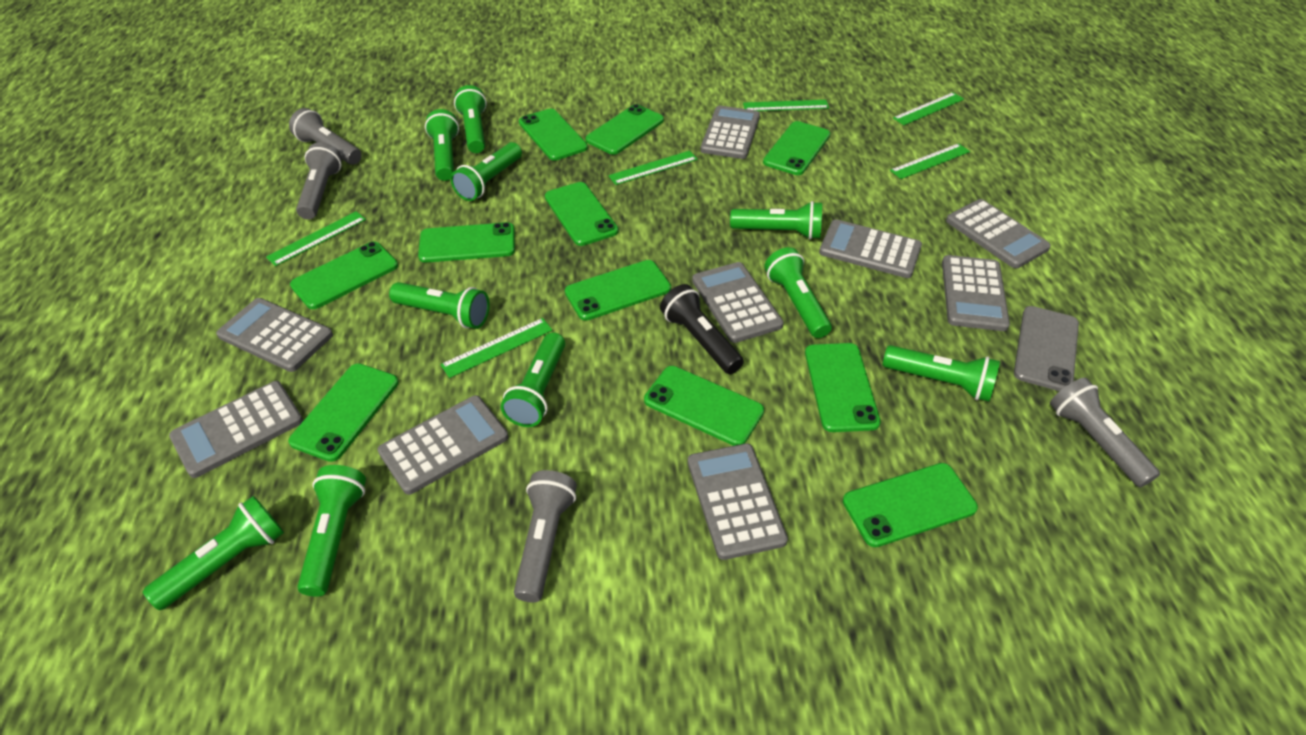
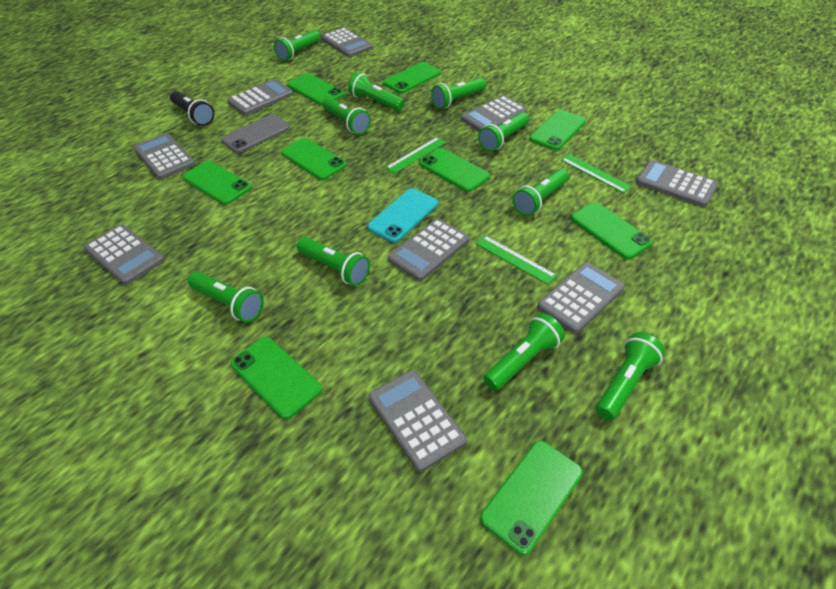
green phone: 11 -> 9
green ruler: 6 -> 3
grey flashlight: 4 -> 0
turquoise phone: 0 -> 1

